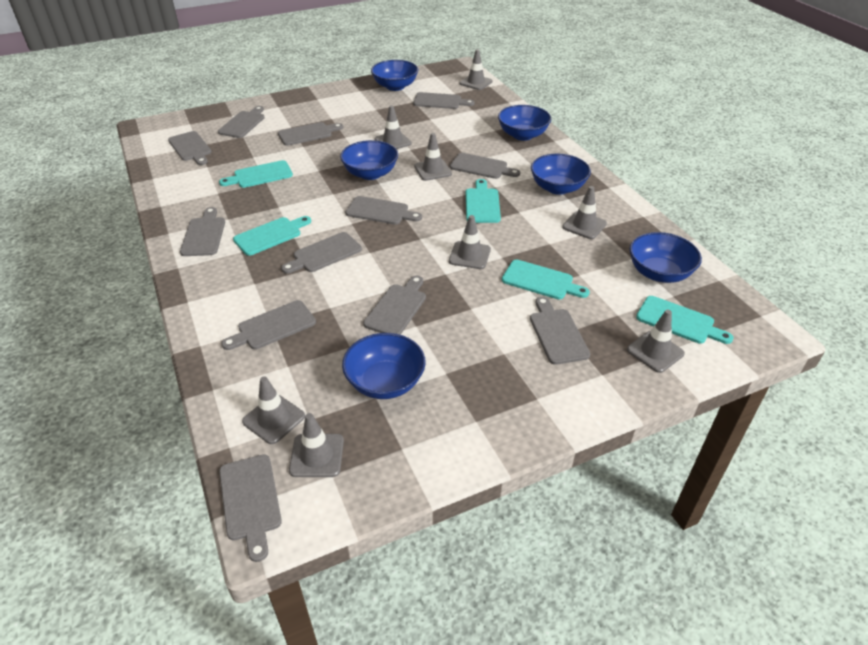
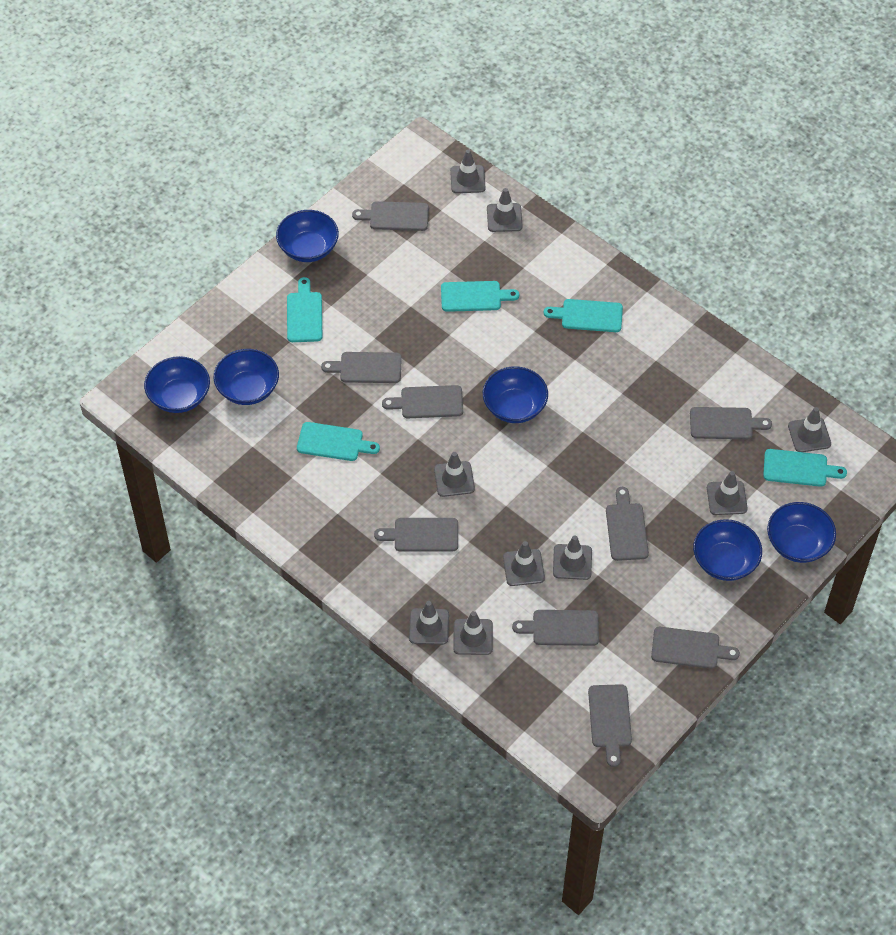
grey cutting board: 12 -> 9
grey traffic cone: 8 -> 9

